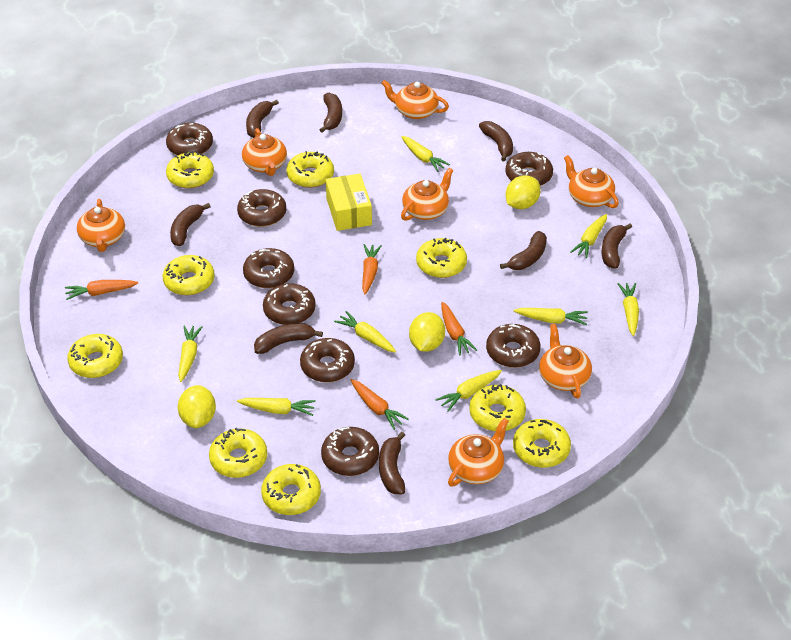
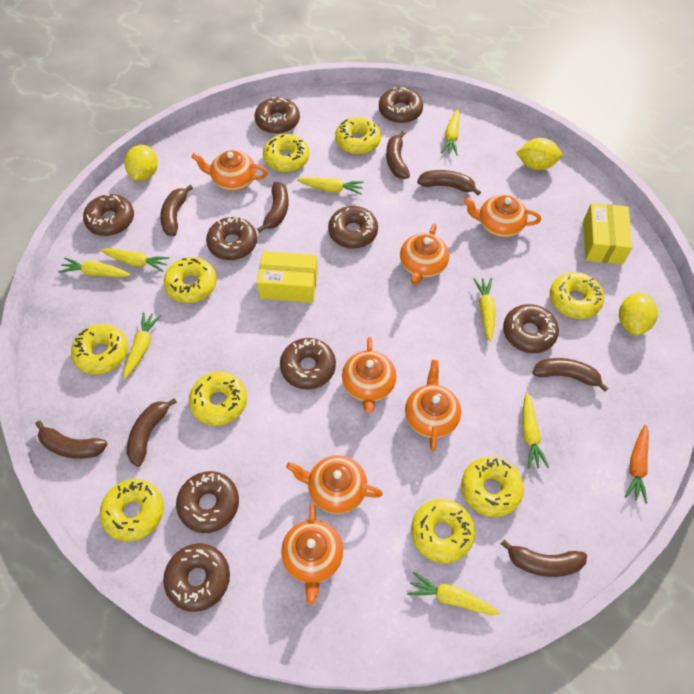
brown donut: 8 -> 9
orange carrot: 4 -> 1
yellow box: 1 -> 2

